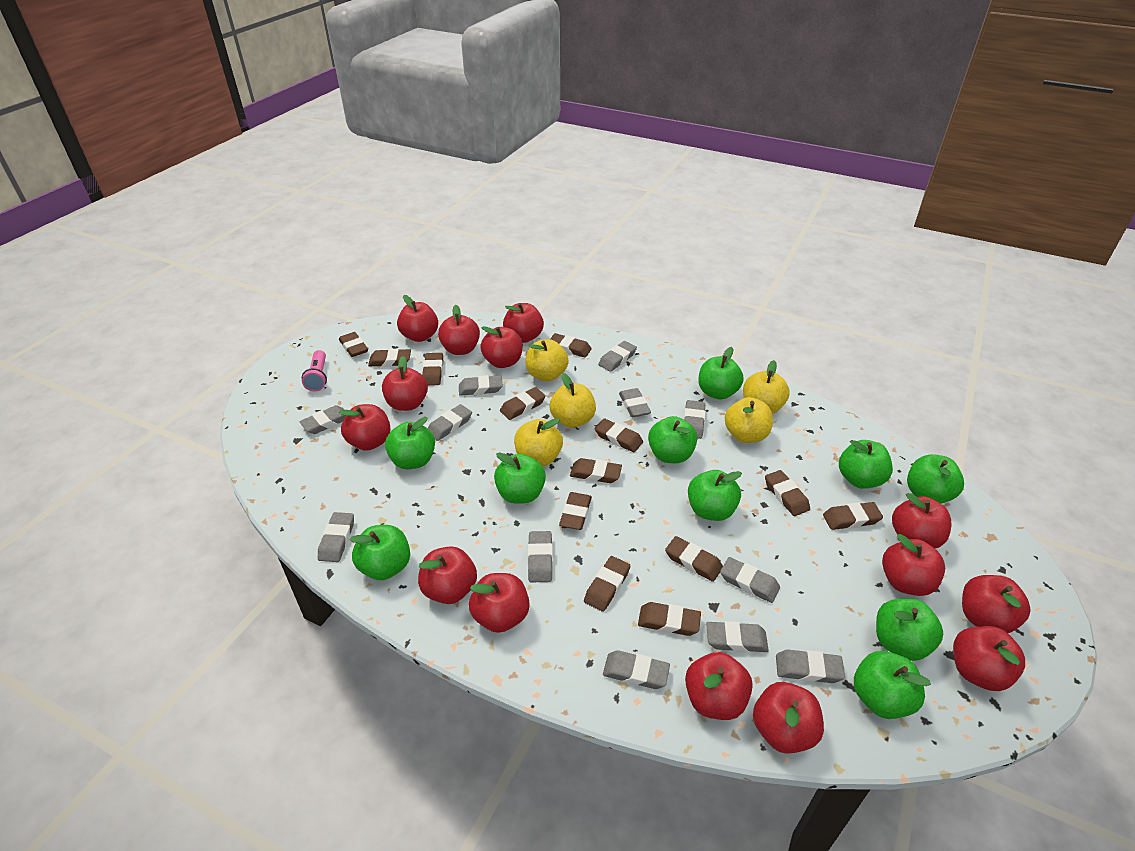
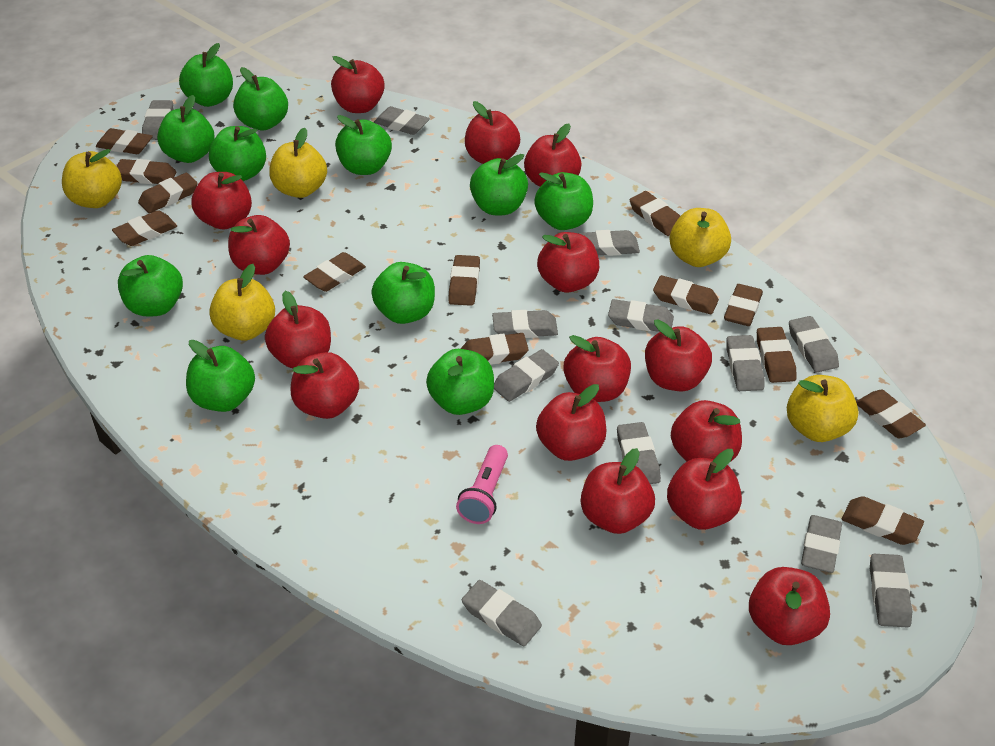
green apple: 10 -> 11
red apple: 14 -> 15

